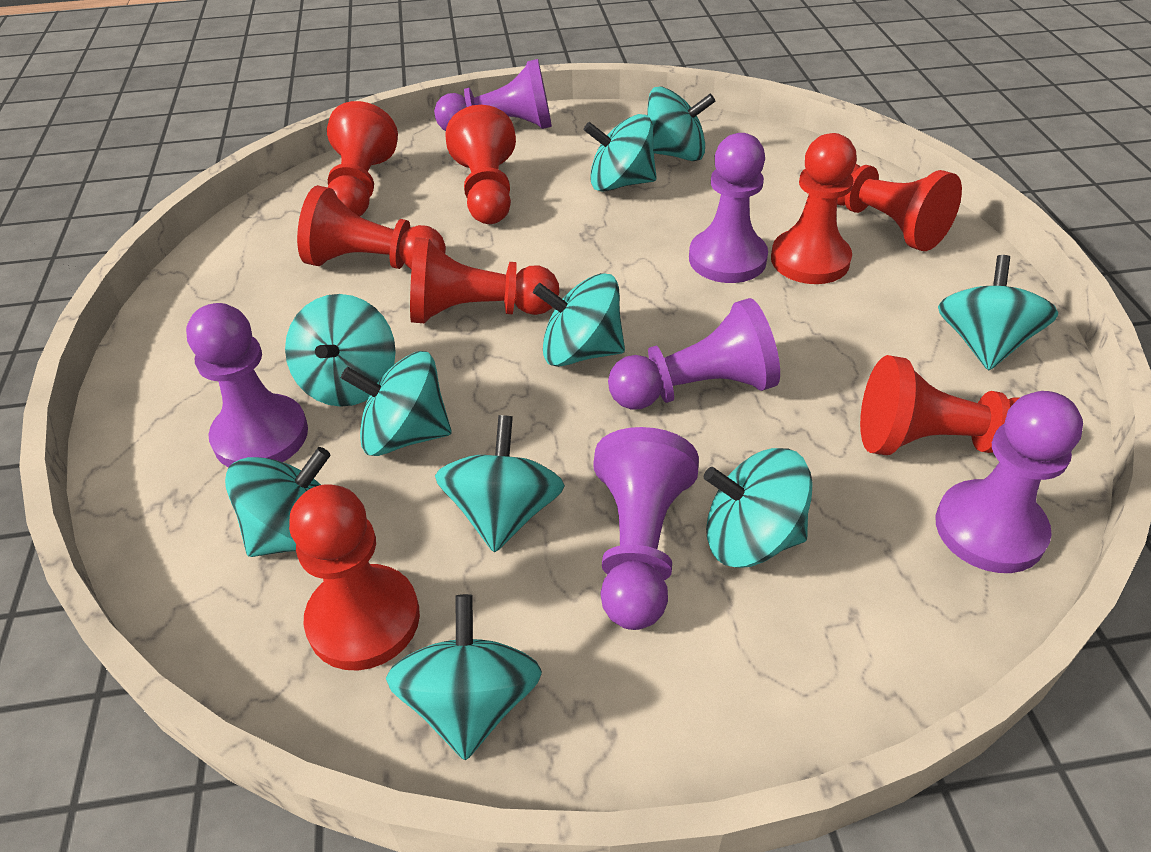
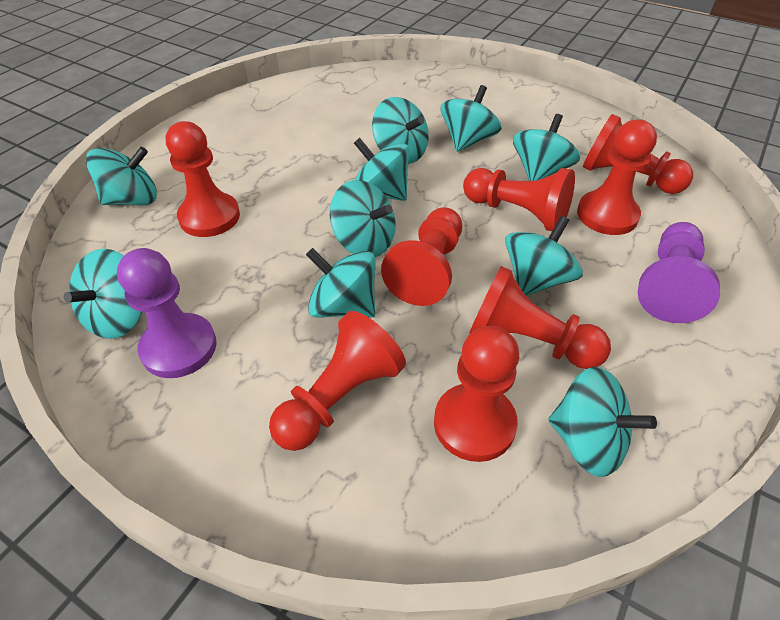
purple pawn: 6 -> 2

